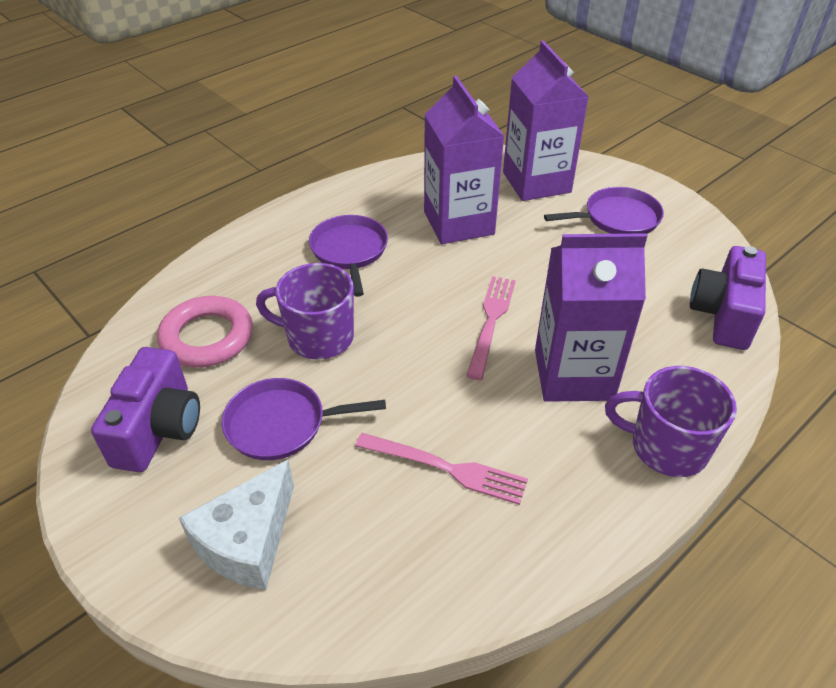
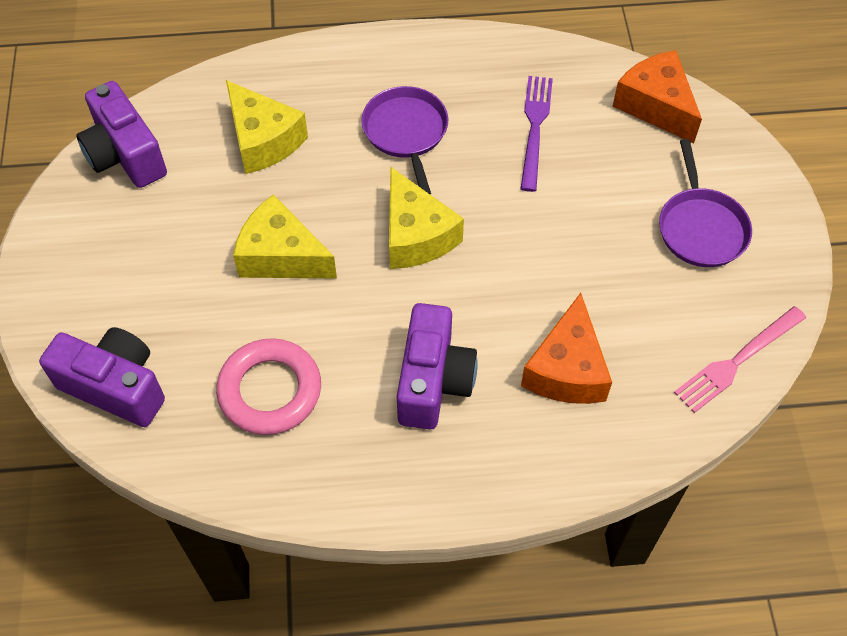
orange cheese: 0 -> 2
pink fork: 2 -> 1
purple camera: 2 -> 3
purple carton: 3 -> 0
purple fork: 0 -> 1
purple mug: 2 -> 0
purple pan: 3 -> 2
white cheese: 1 -> 0
yellow cheese: 0 -> 3

